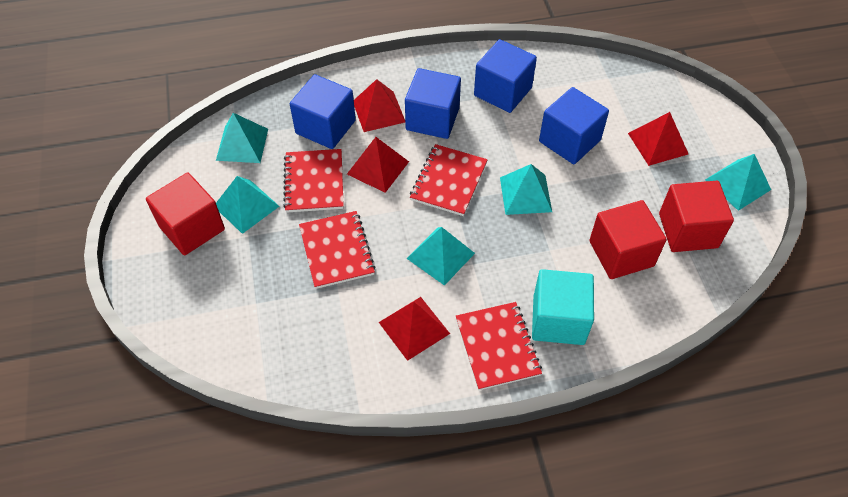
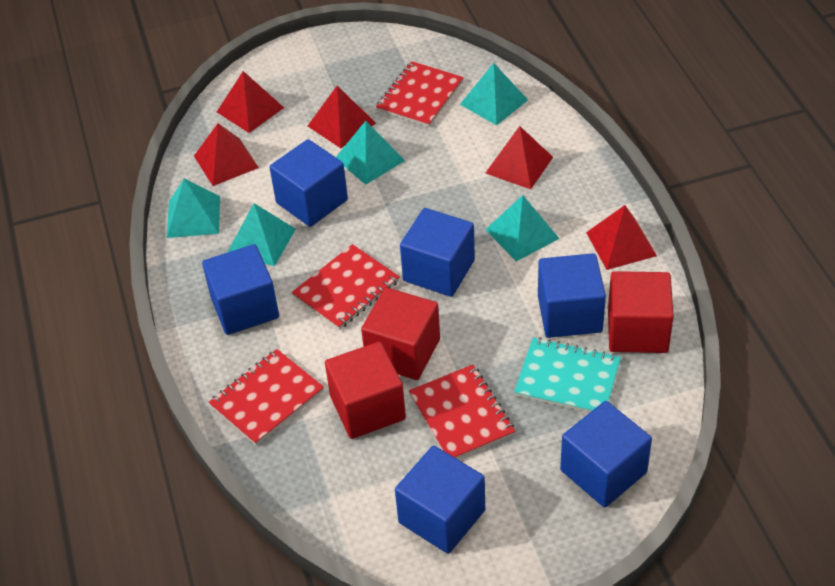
blue cube: 4 -> 6
red pyramid: 4 -> 5
turquoise cube: 1 -> 0
turquoise notebook: 0 -> 1

